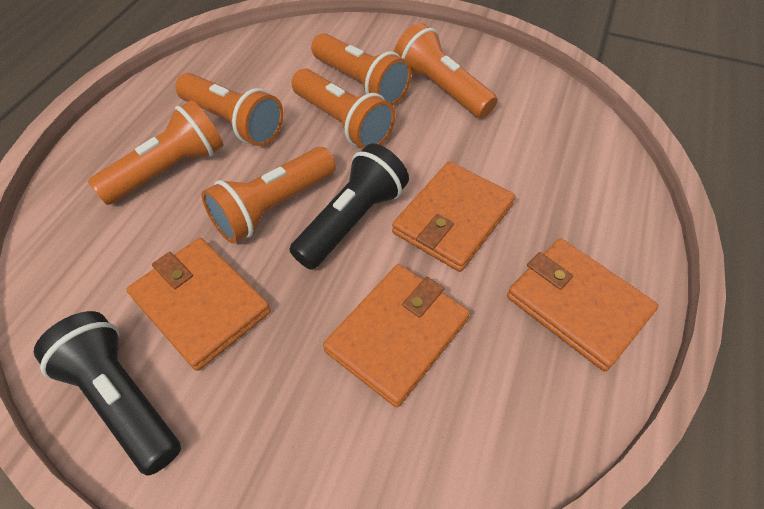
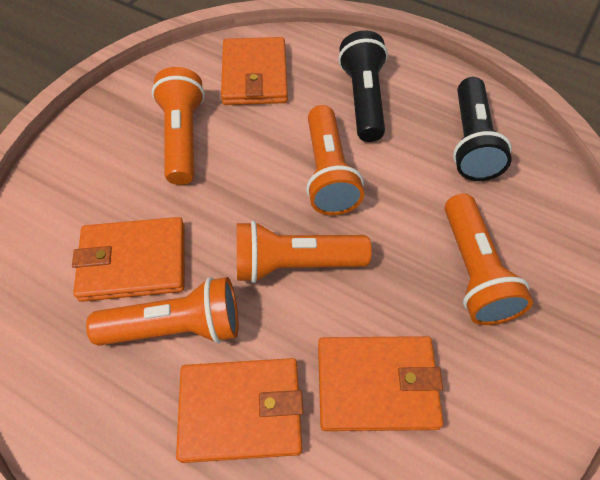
orange flashlight: 6 -> 5

